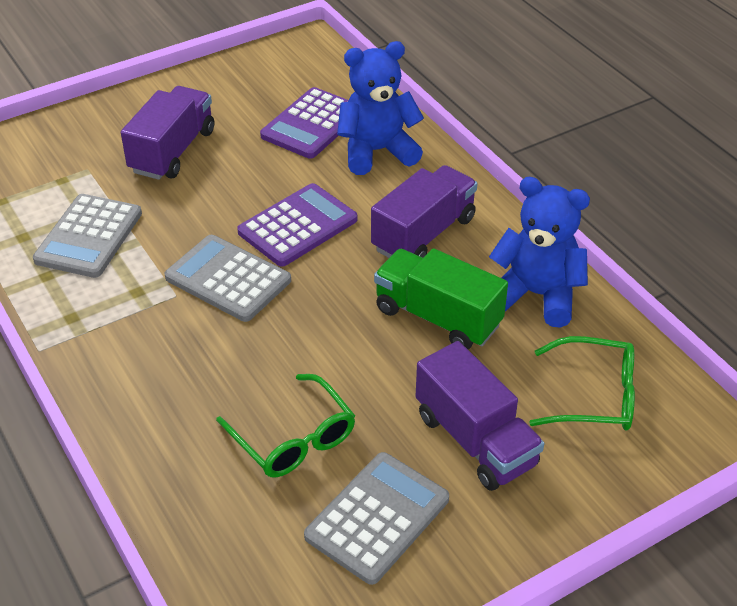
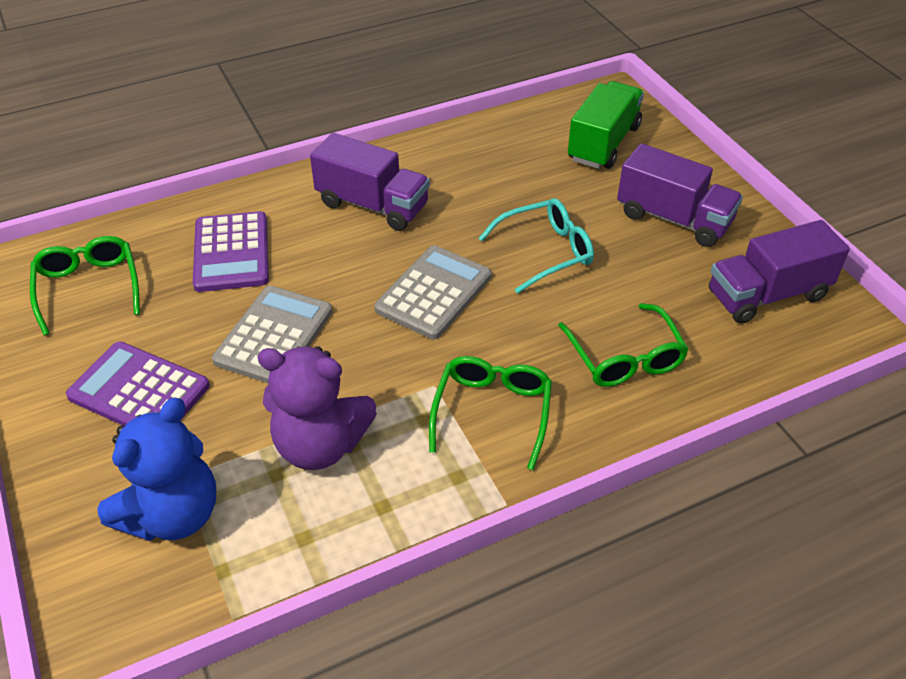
blue teddy bear: 2 -> 1
green glasses: 2 -> 3
grey calculator: 3 -> 2
purple teddy bear: 0 -> 1
turquoise glasses: 0 -> 1

